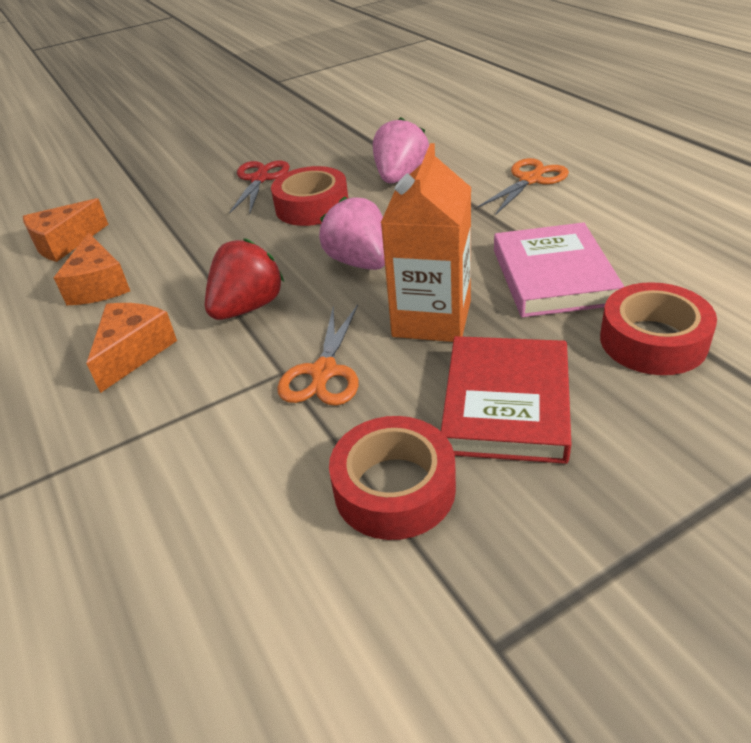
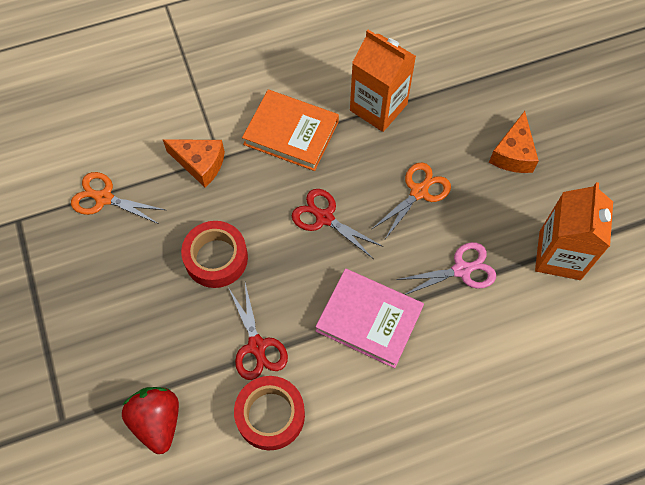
orange book: 0 -> 1
orange carton: 1 -> 2
orange cheese: 3 -> 2
pink scissors: 0 -> 1
pink strawberry: 2 -> 0
red book: 1 -> 0
red scissors: 1 -> 2
red tape: 3 -> 2

